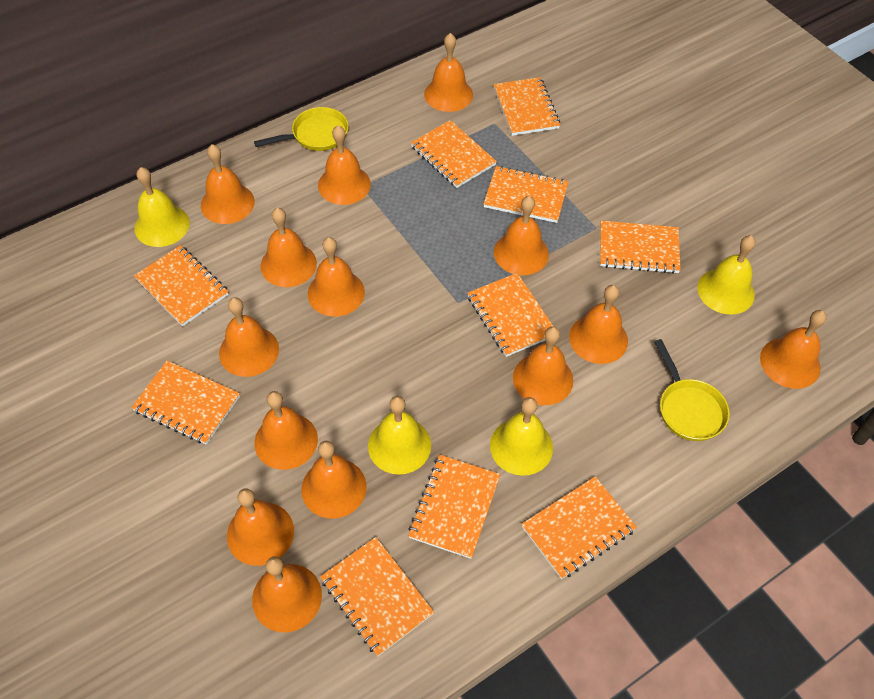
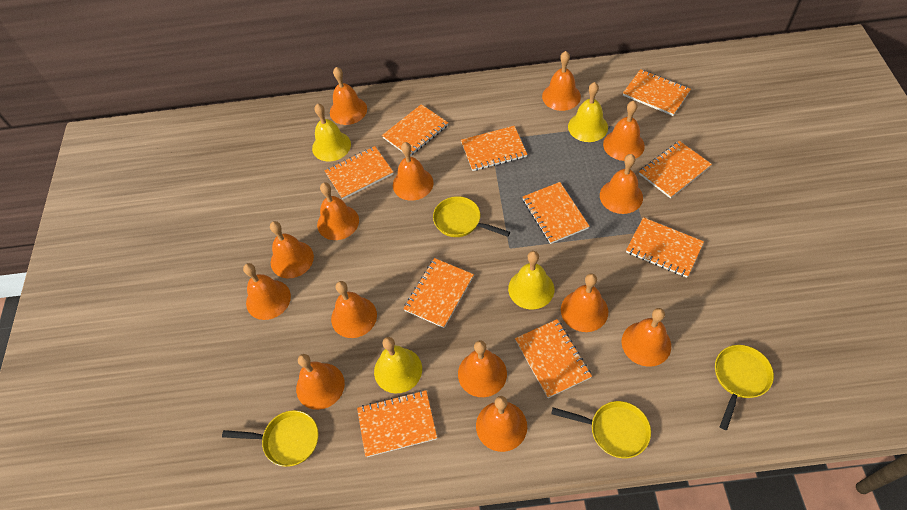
yellow pan: 2 -> 4

